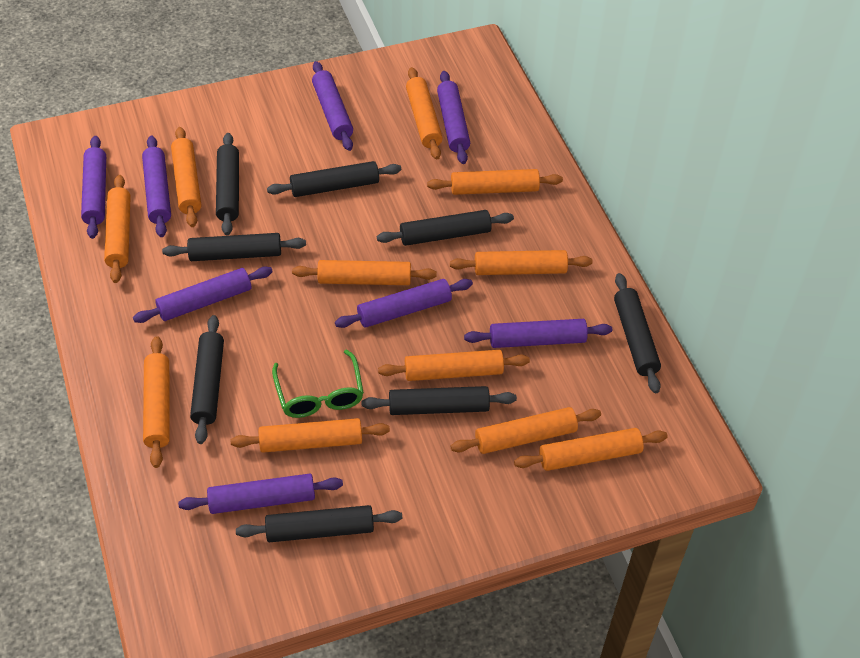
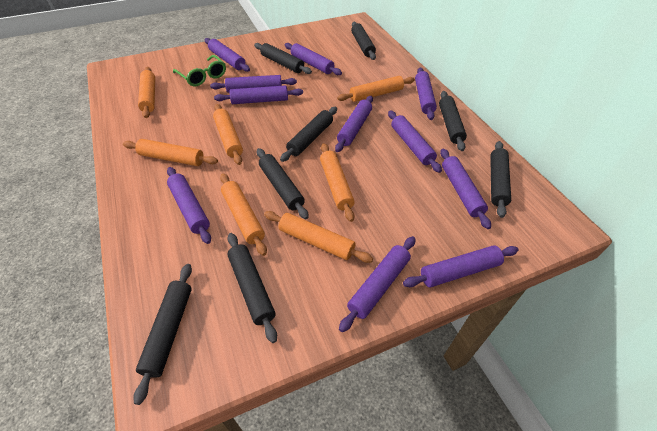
orange rolling pin: 11 -> 7
purple rolling pin: 8 -> 11

